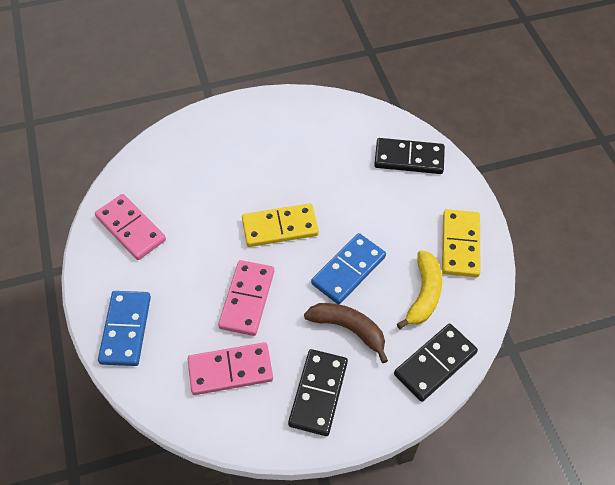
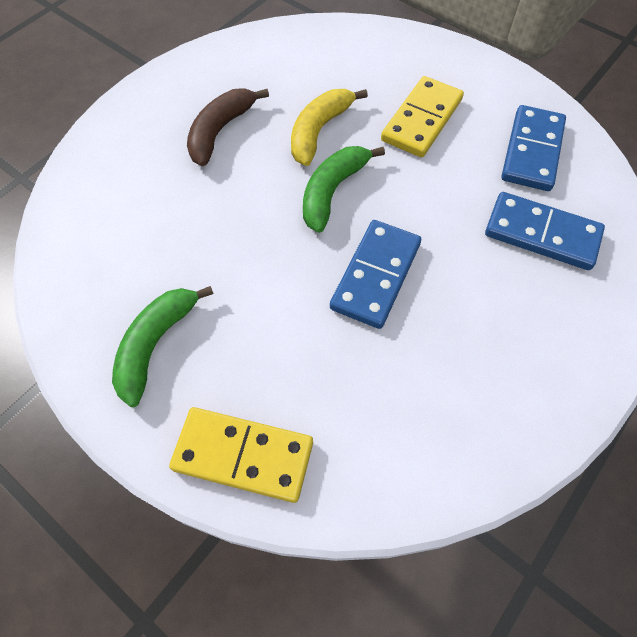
black domino: 3 -> 0
blue domino: 2 -> 3
green banana: 0 -> 2
pink domino: 3 -> 0

